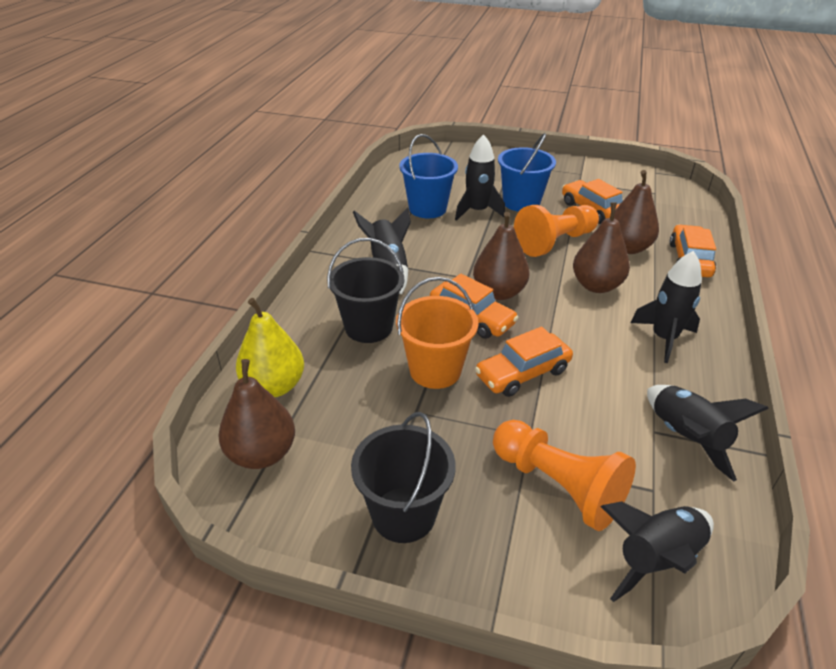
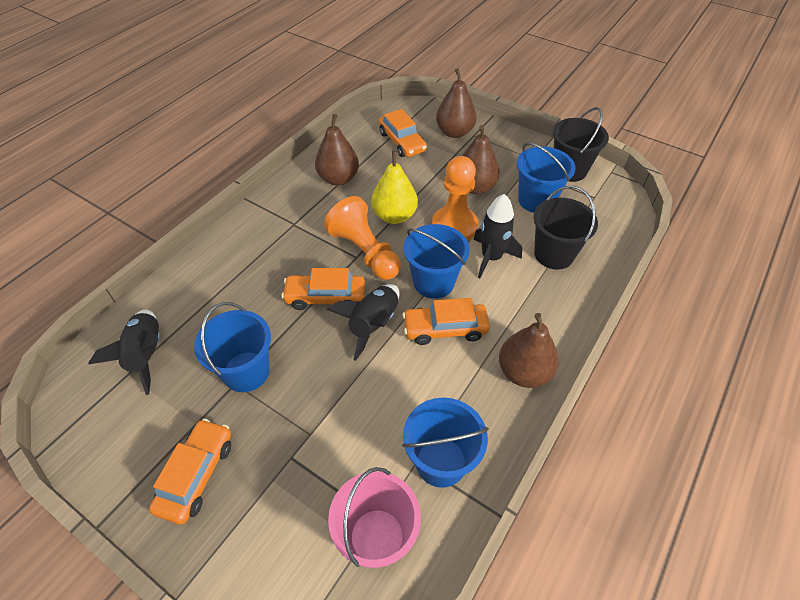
black rocket: 5 -> 3
blue bucket: 2 -> 4
orange bucket: 1 -> 0
pink bucket: 0 -> 1

